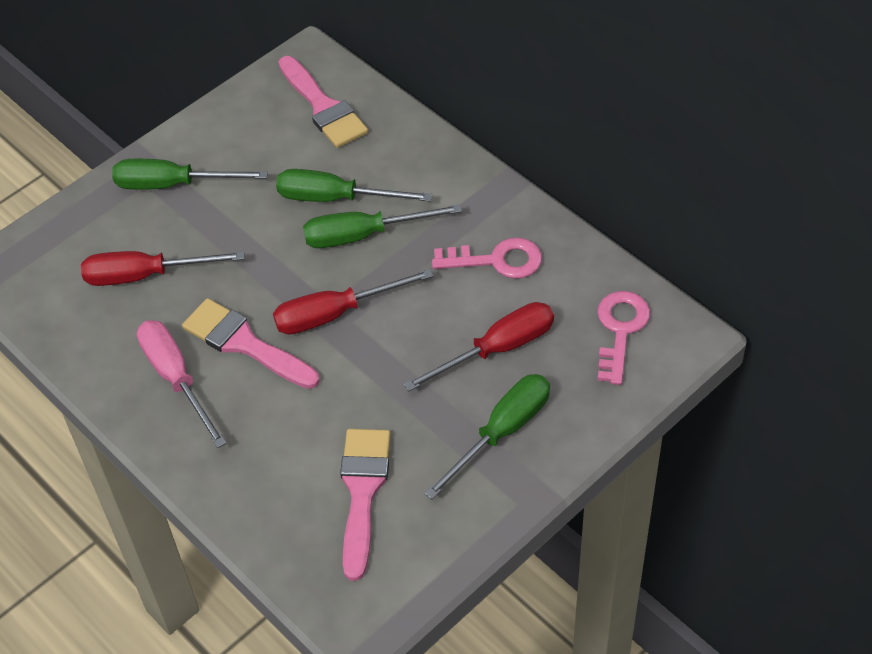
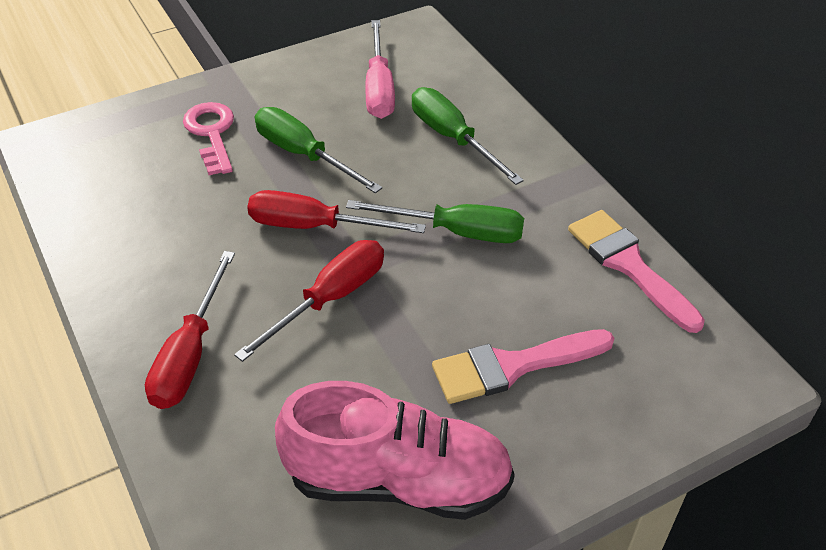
green screwdriver: 4 -> 3
pink brush: 3 -> 2
pink key: 2 -> 1
pink shoe: 0 -> 1

